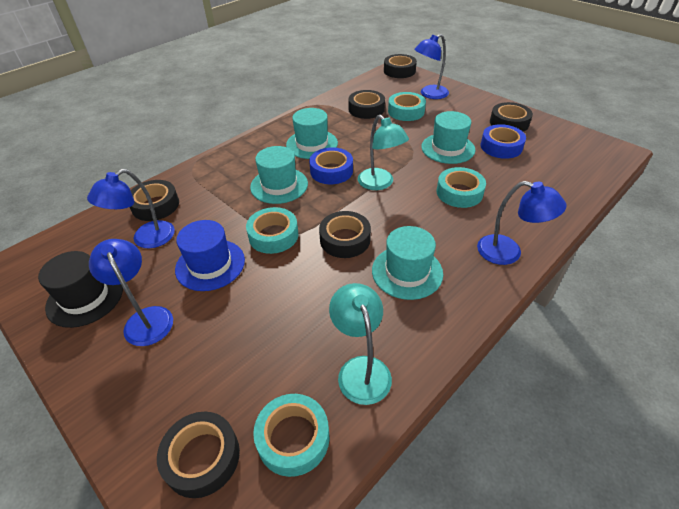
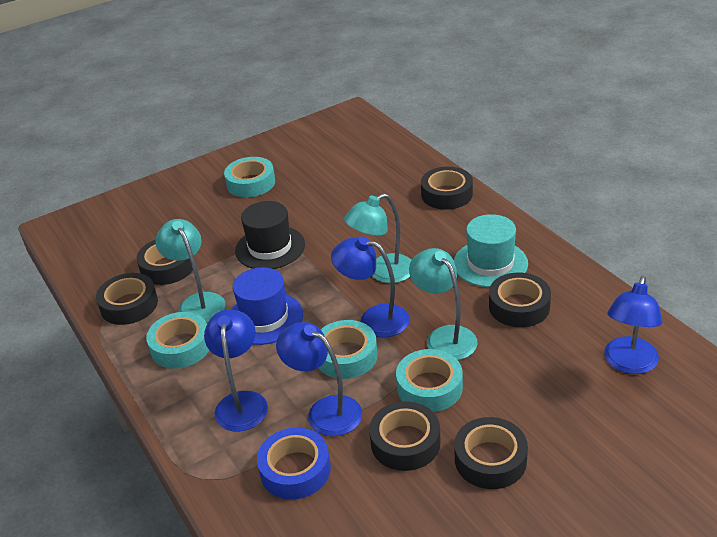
blue tape: 2 -> 1
turquoise hat: 4 -> 1
turquoise lamp: 2 -> 3

